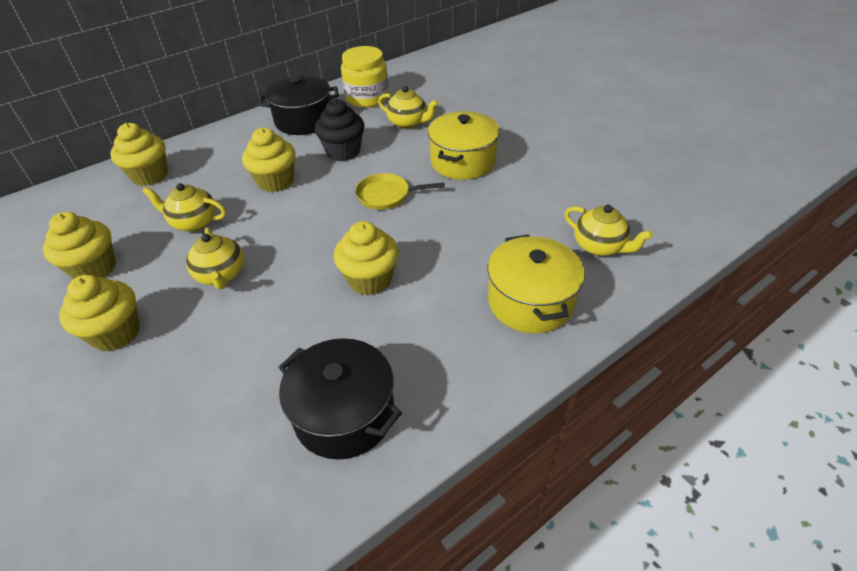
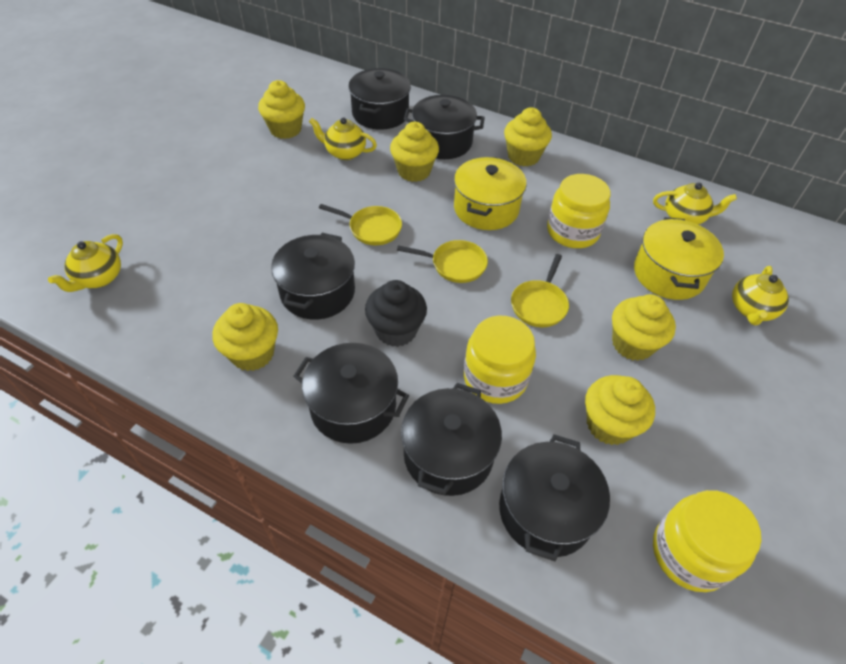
black pot: 2 -> 6
yellow cupcake: 5 -> 6
yellow jar: 1 -> 3
yellow pan: 1 -> 3

